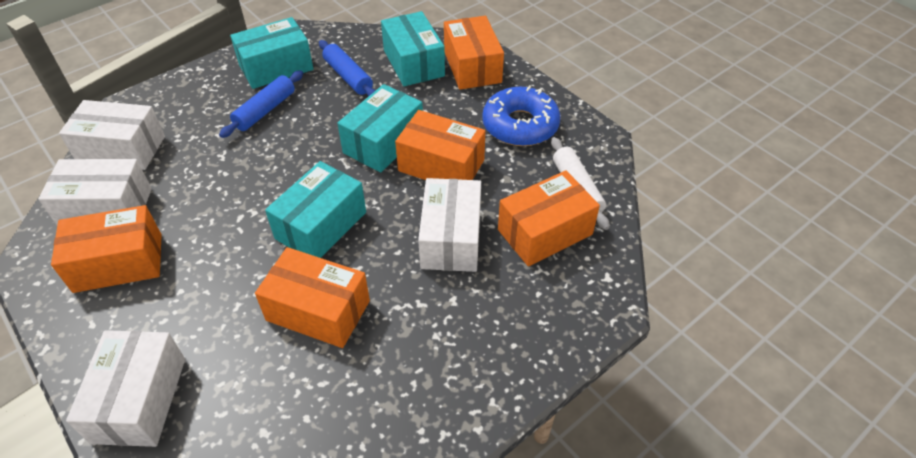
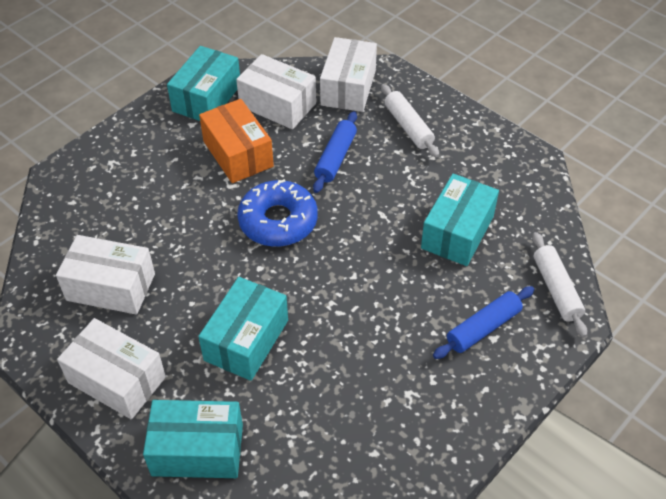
orange box: 5 -> 1
white rolling pin: 1 -> 2

